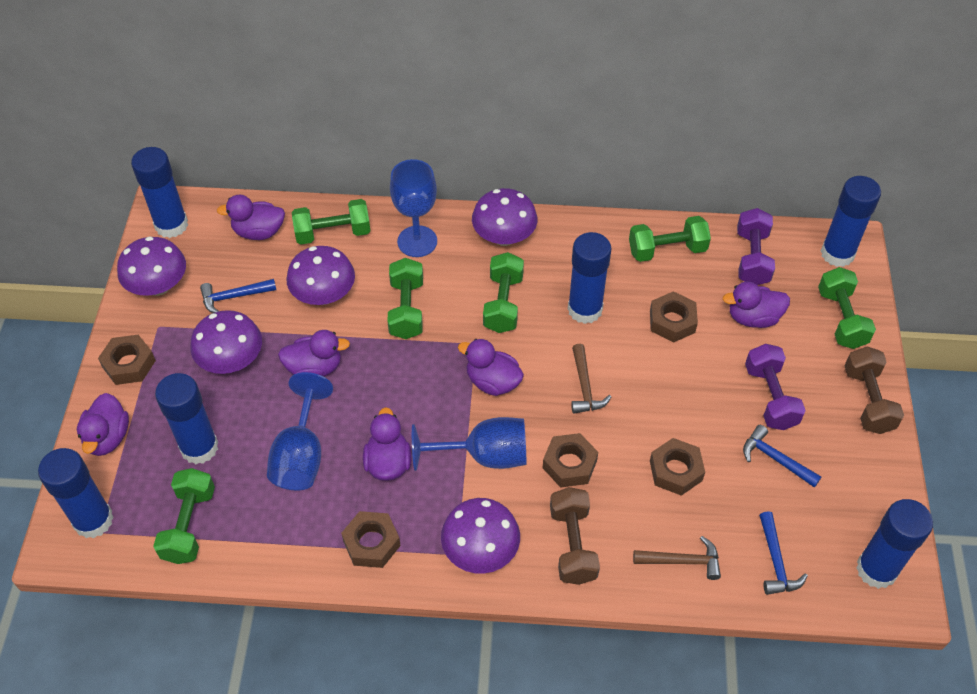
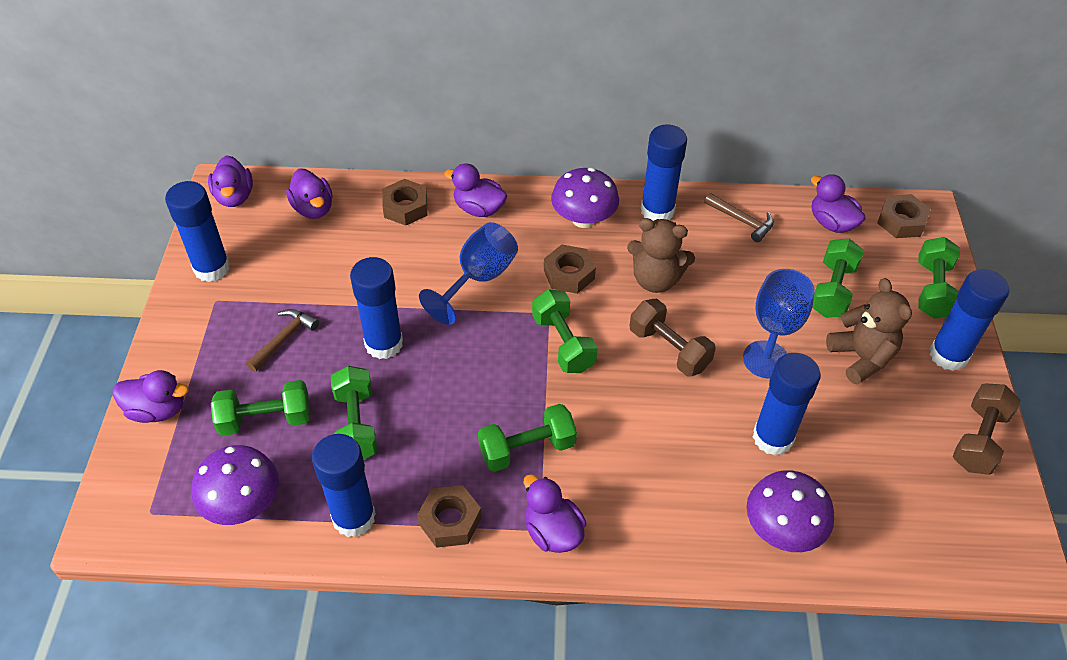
blue goblet: 3 -> 2
blue hammer: 3 -> 0
brown nut: 5 -> 4
brown teddy bear: 0 -> 2
purple dumbbell: 2 -> 0
purple mushroom: 5 -> 3

